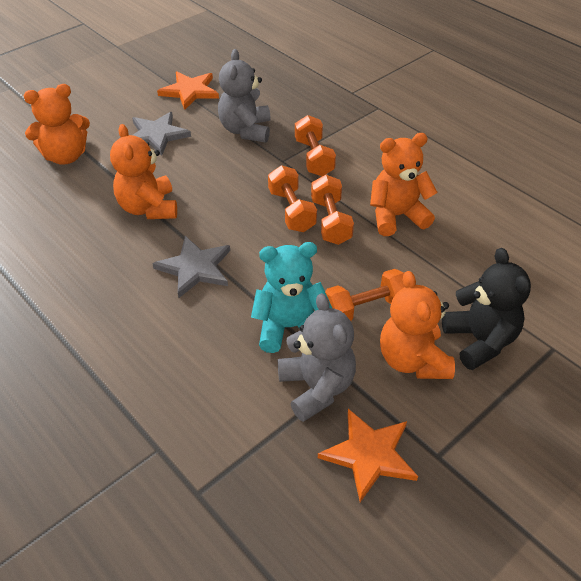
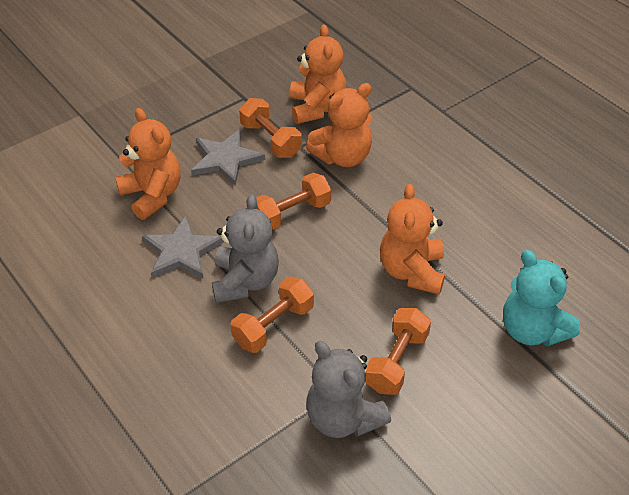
black teddy bear: 1 -> 0
orange star: 2 -> 0

